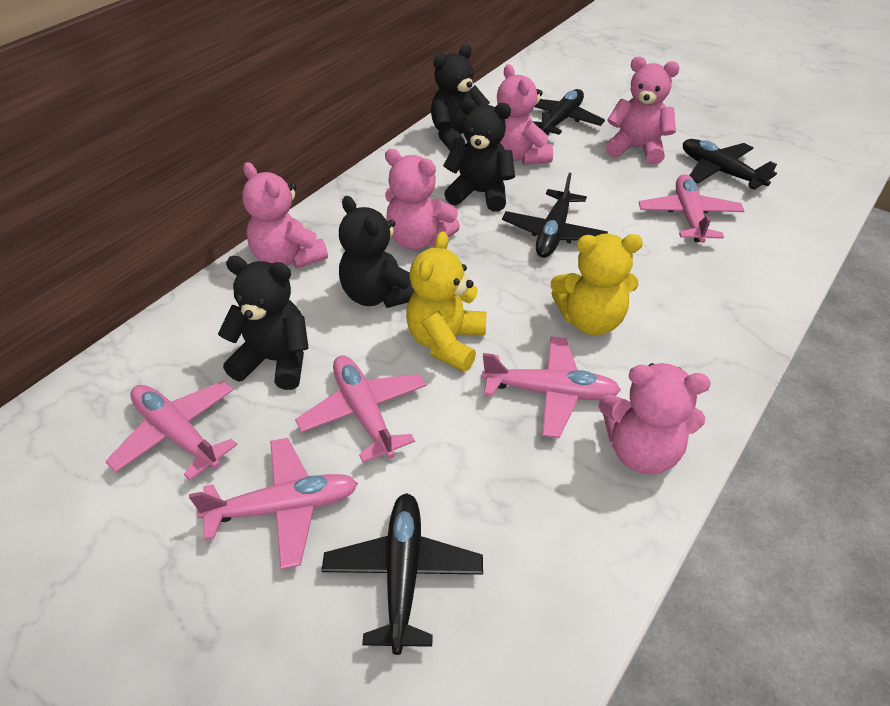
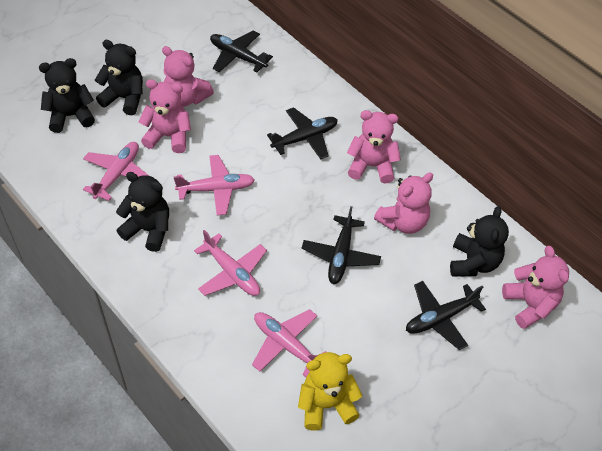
pink plane: 5 -> 4
yellow teddy bear: 2 -> 1

